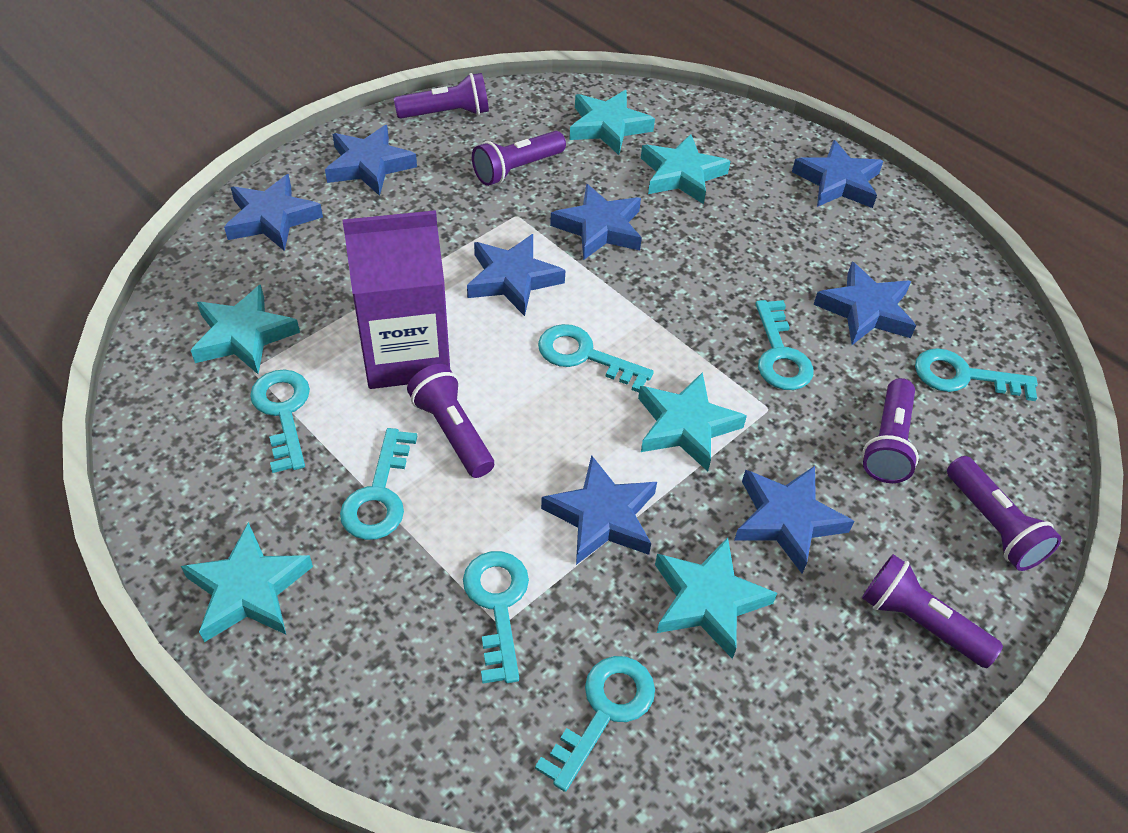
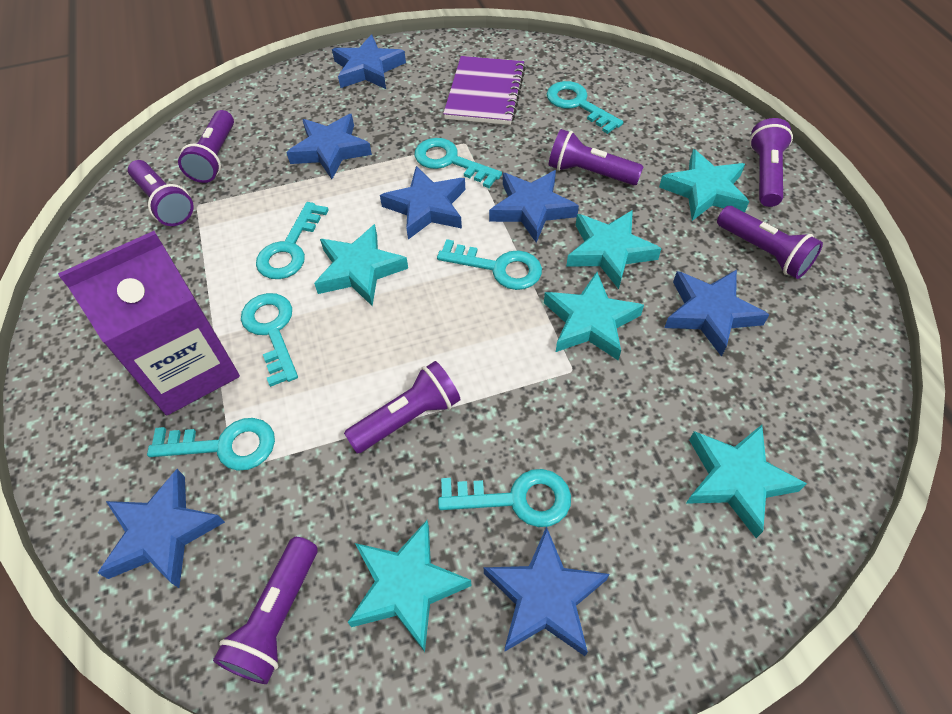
blue star: 8 -> 7
purple flashlight: 6 -> 7
purple notebook: 0 -> 1

